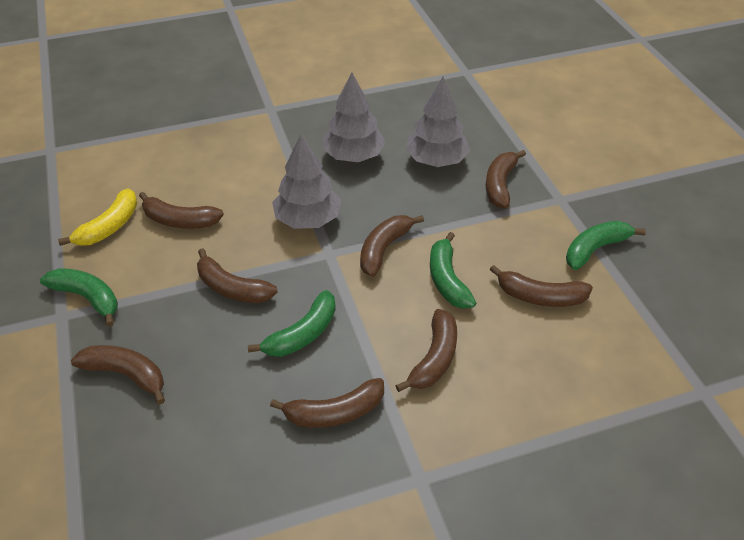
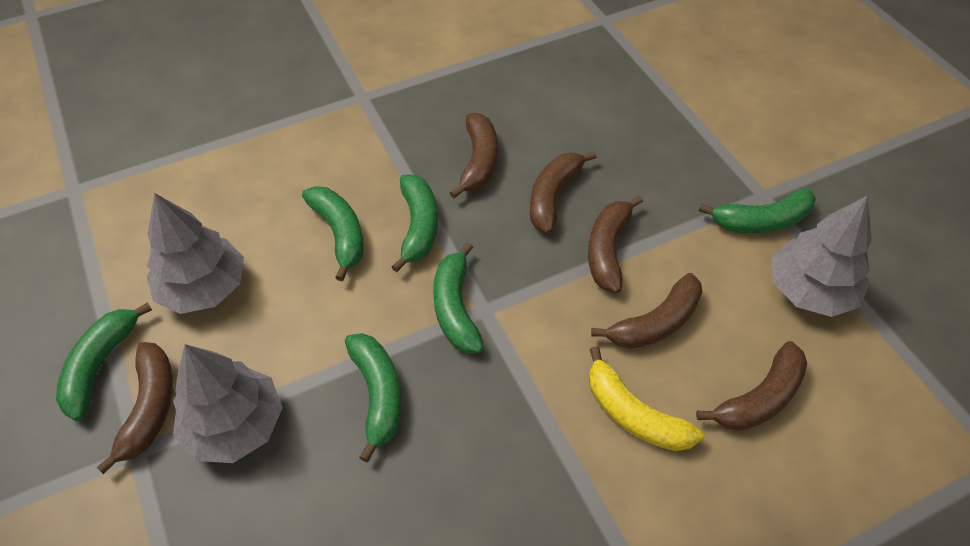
brown banana: 8 -> 6
green banana: 4 -> 6

